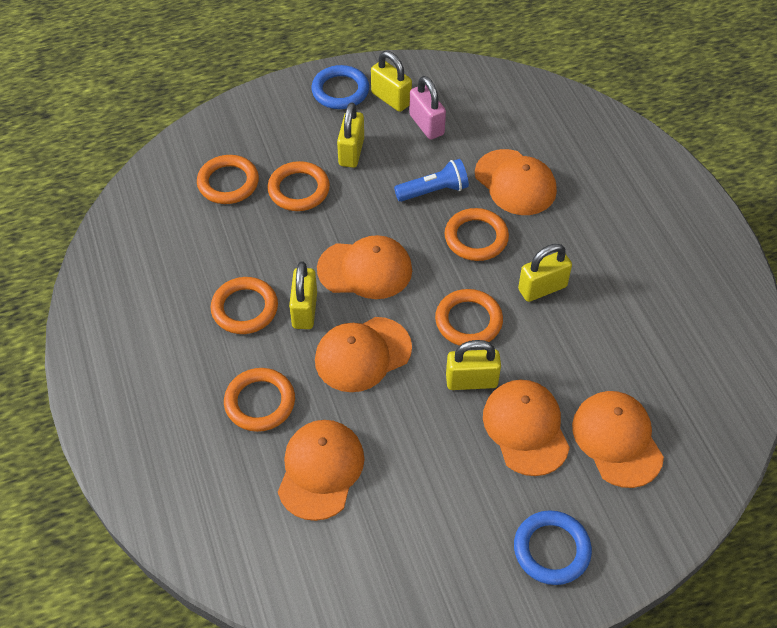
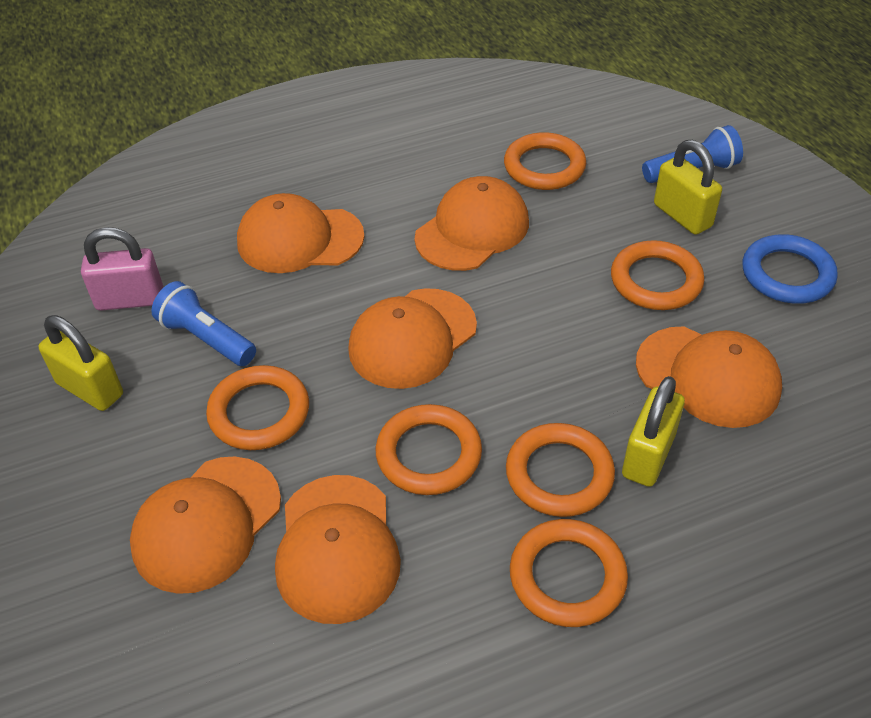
blue flashlight: 1 -> 2
blue ring: 2 -> 1
yellow padlock: 5 -> 3

